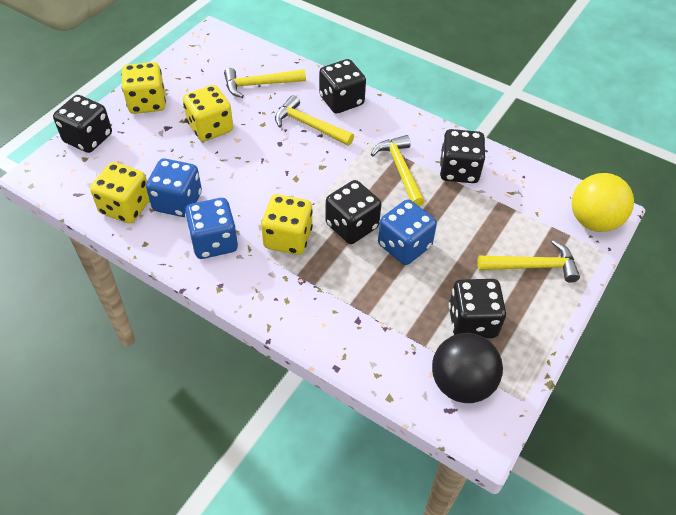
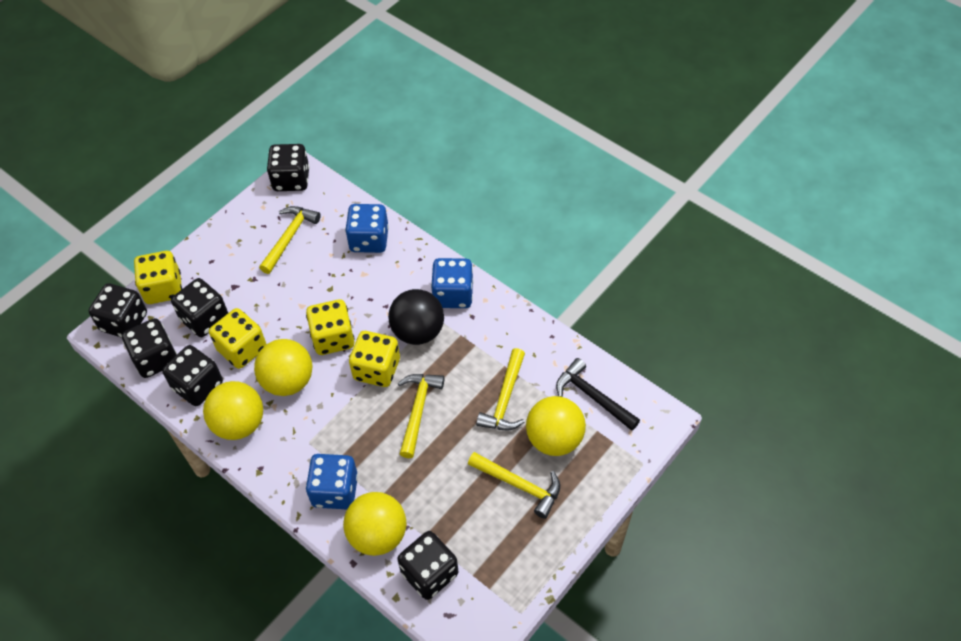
black dice: 5 -> 6
black hammer: 0 -> 1
yellow ball: 1 -> 4

